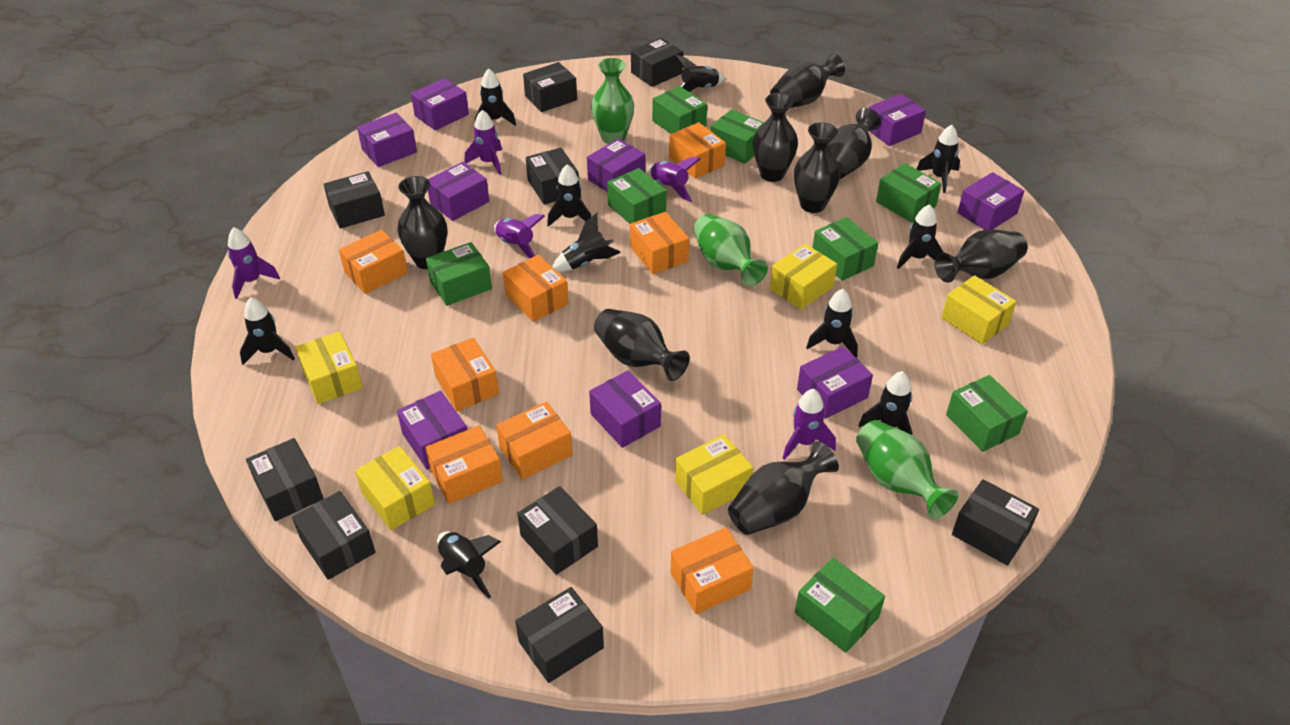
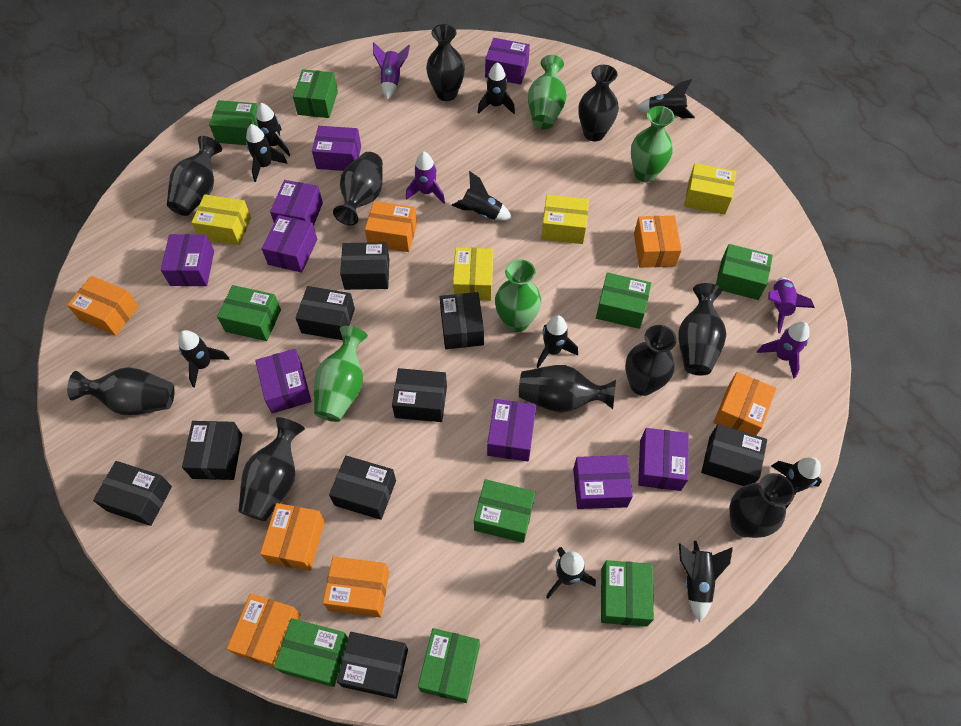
black vase: 8 -> 10
green box: 8 -> 9
green vase: 3 -> 4
orange box: 8 -> 7
purple rocket: 5 -> 4
yellow box: 5 -> 4

